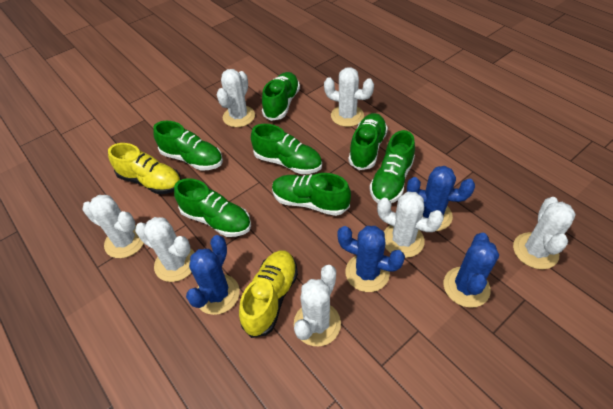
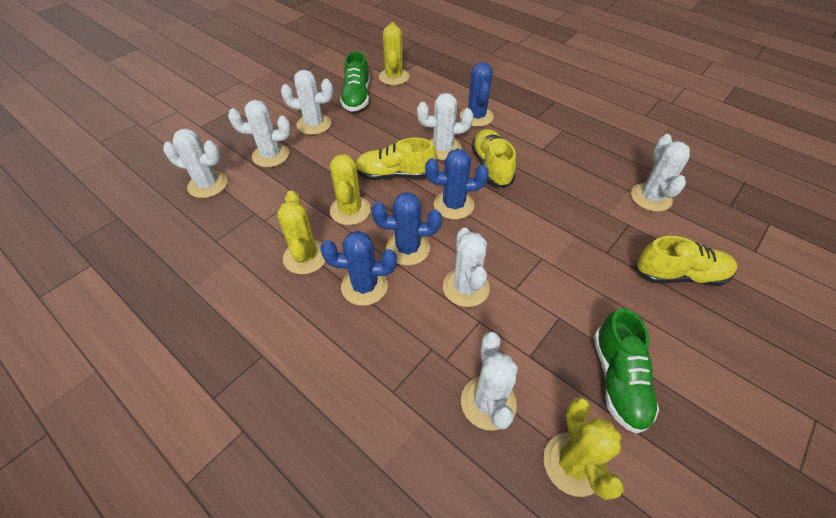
green shoe: 7 -> 2
yellow cactus: 0 -> 4
yellow shoe: 2 -> 3

